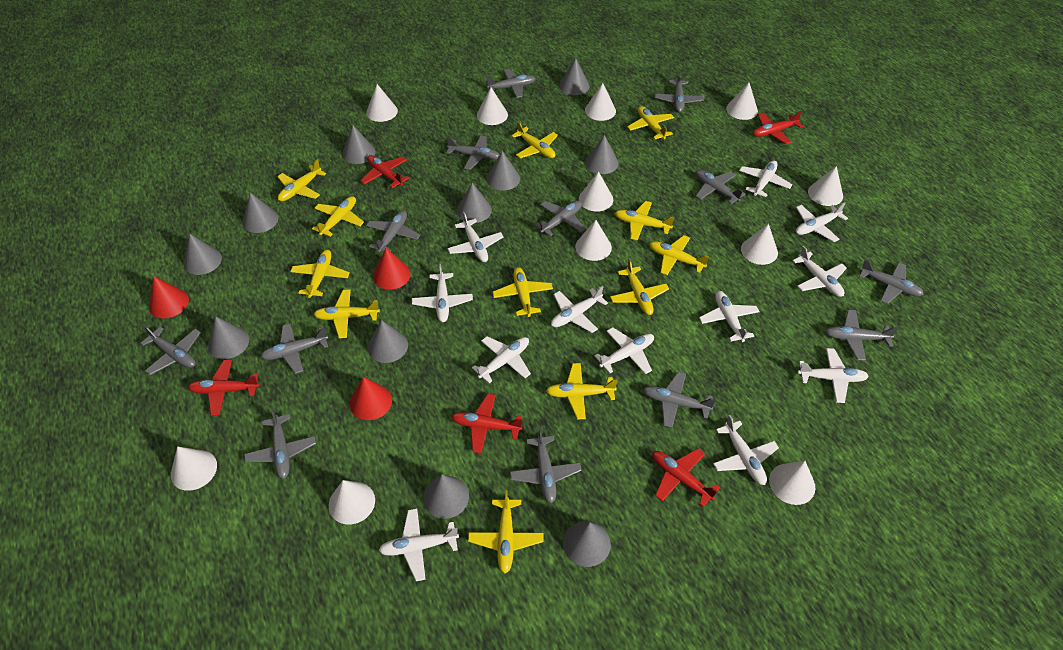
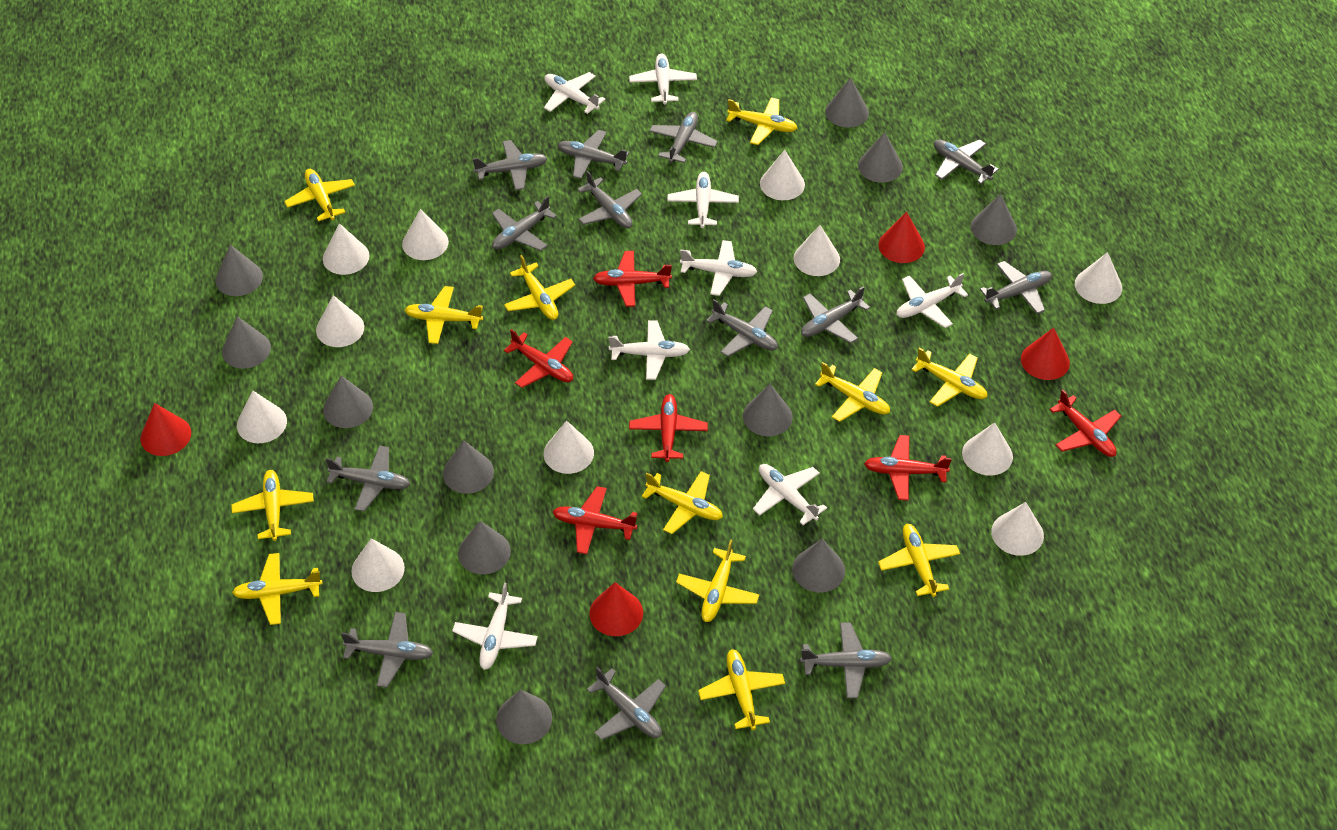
red cone: 3 -> 4
red plane: 5 -> 6
white plane: 12 -> 8

